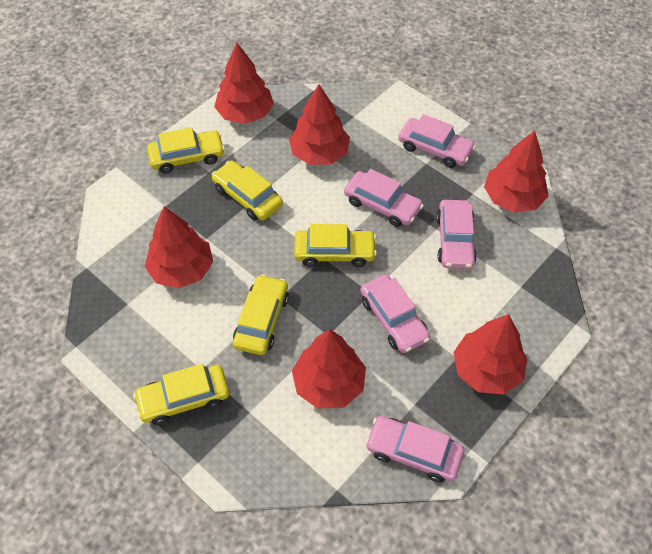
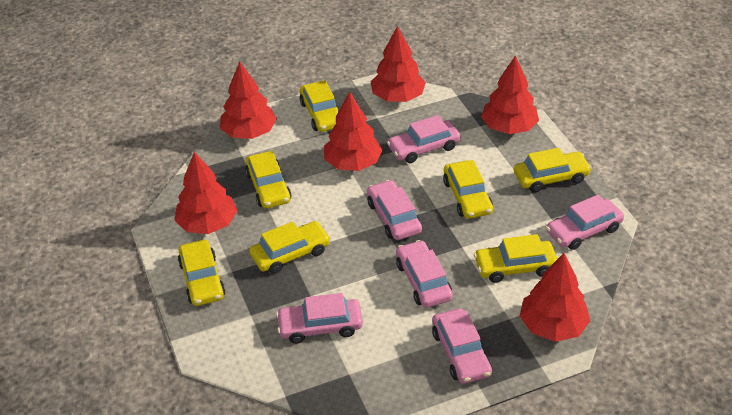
pink car: 5 -> 6
yellow car: 5 -> 7

